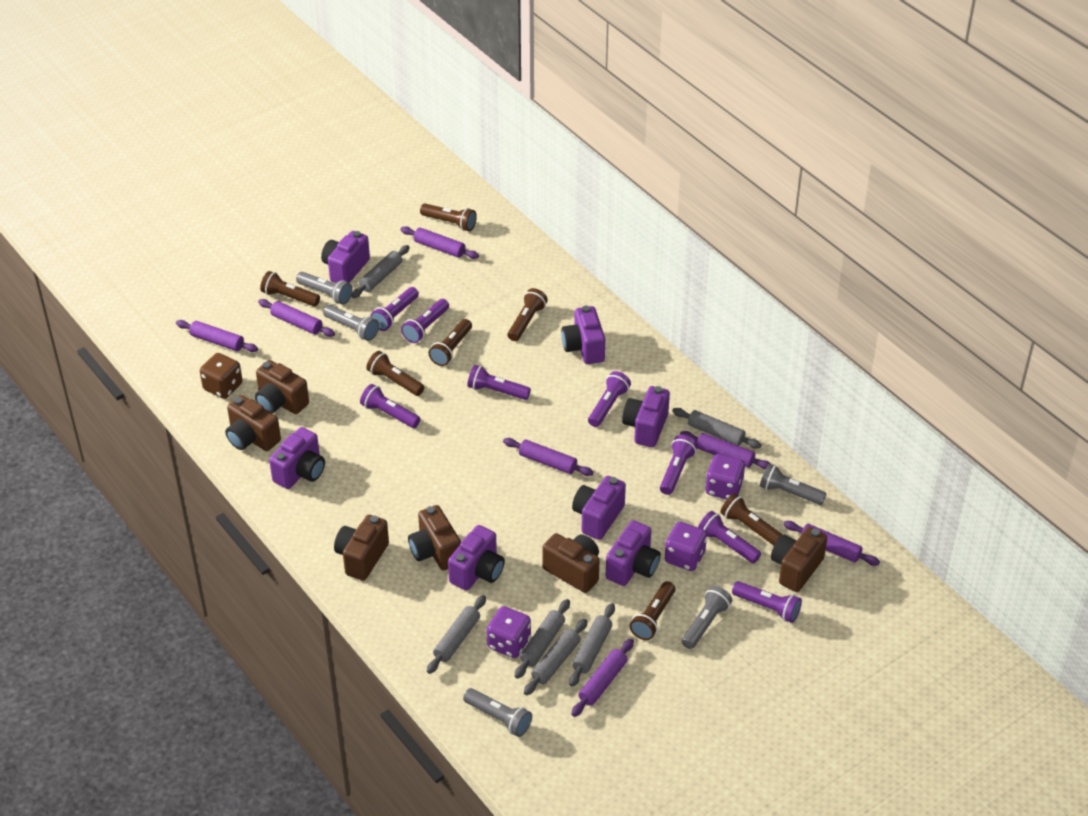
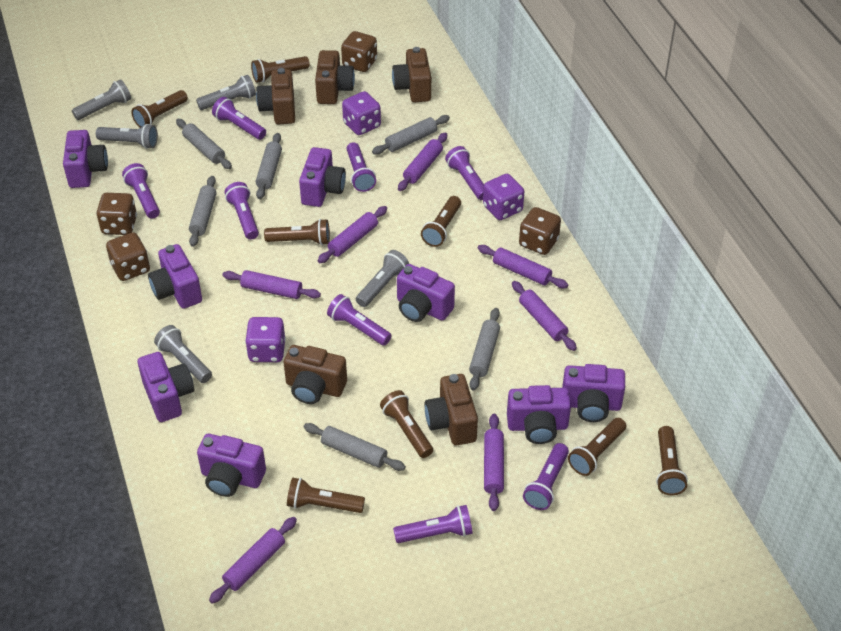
brown camera: 6 -> 5
brown dice: 1 -> 4
brown flashlight: 7 -> 8
purple camera: 7 -> 8

